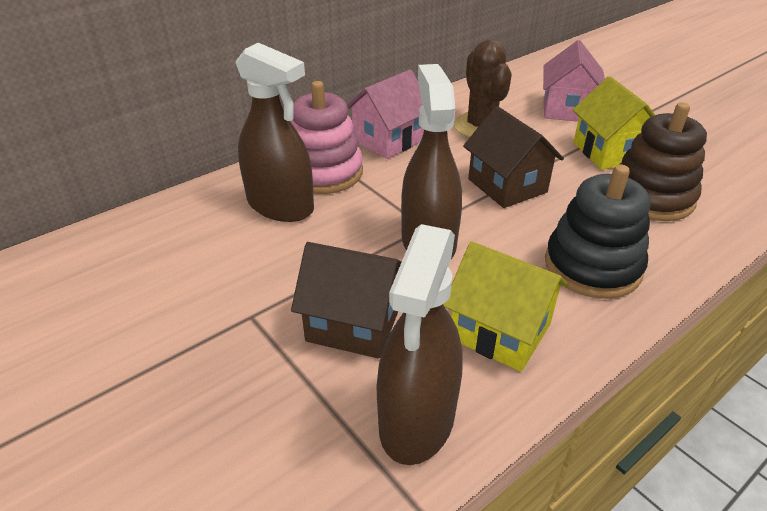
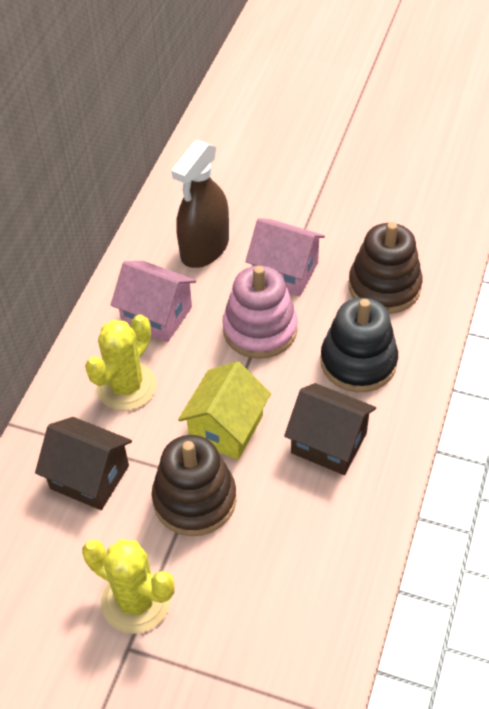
brown cactus: 1 -> 0
brown spray bottle: 3 -> 1
brown stacking toy: 1 -> 2
yellow cactus: 0 -> 2
yellow house: 2 -> 1

